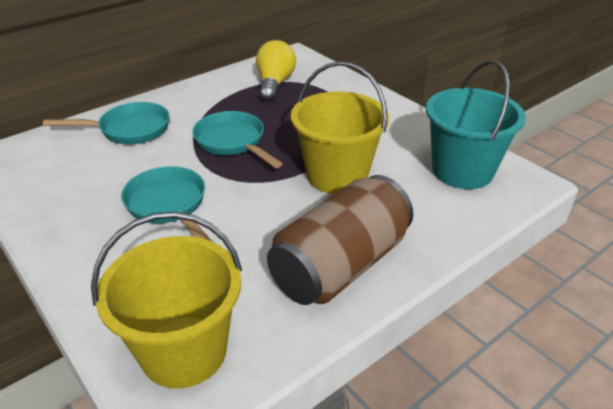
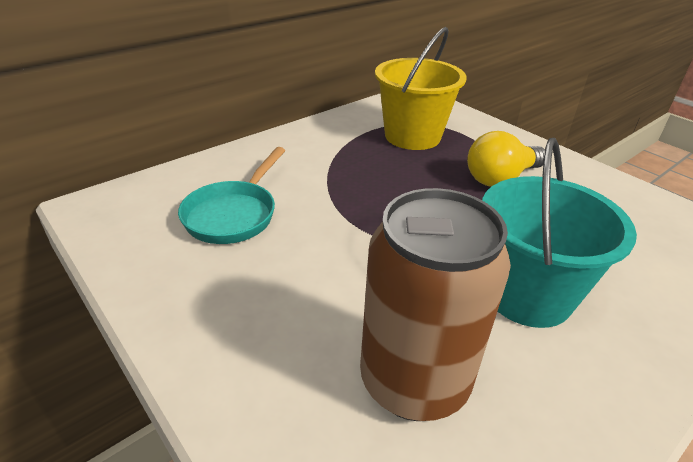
turquoise pan: 3 -> 1
yellow bucket: 2 -> 1

